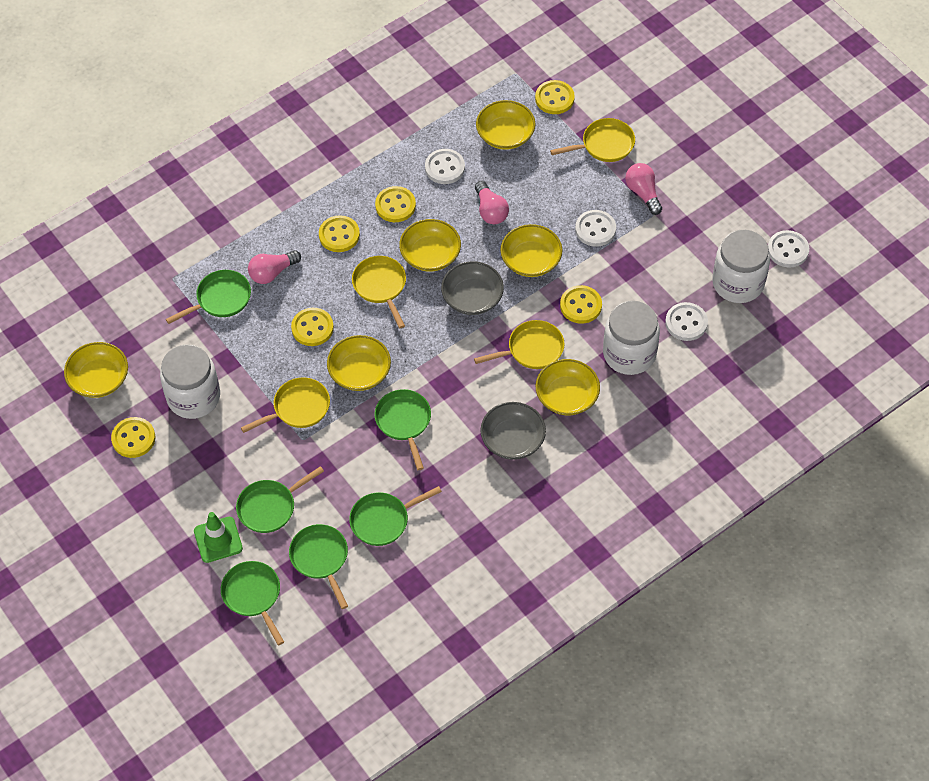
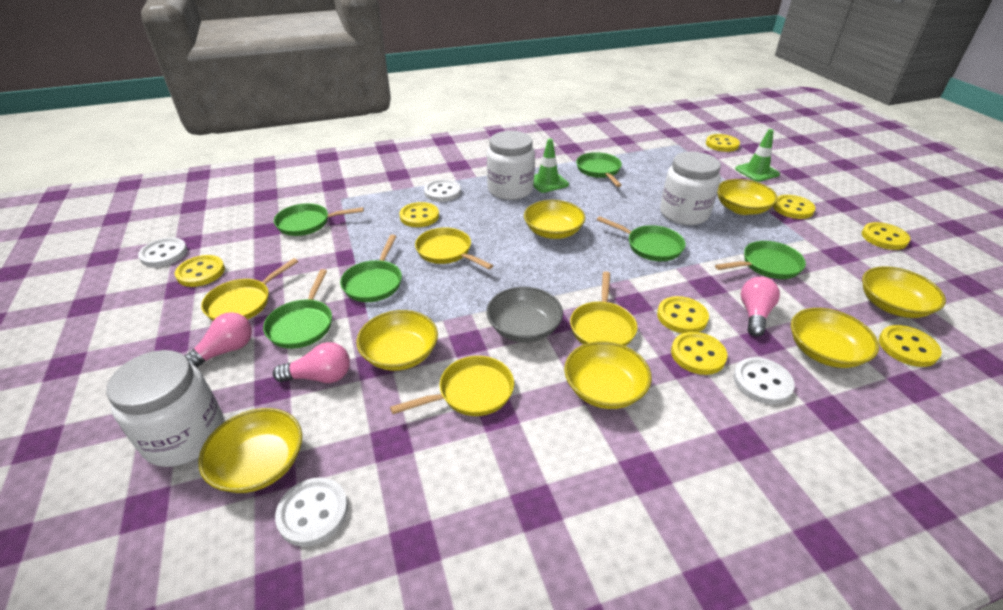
green traffic cone: 1 -> 2
grey bowl: 2 -> 1
yellow bowl: 6 -> 7
yellow button: 6 -> 8

